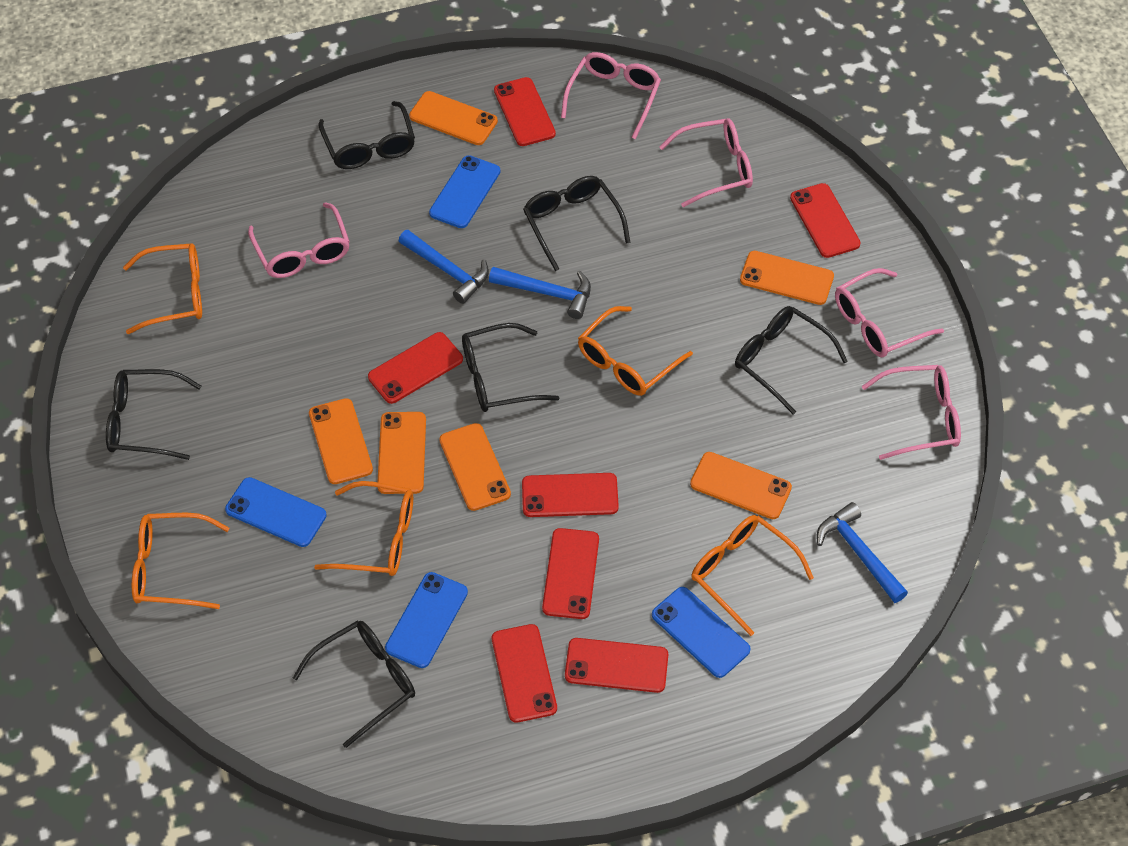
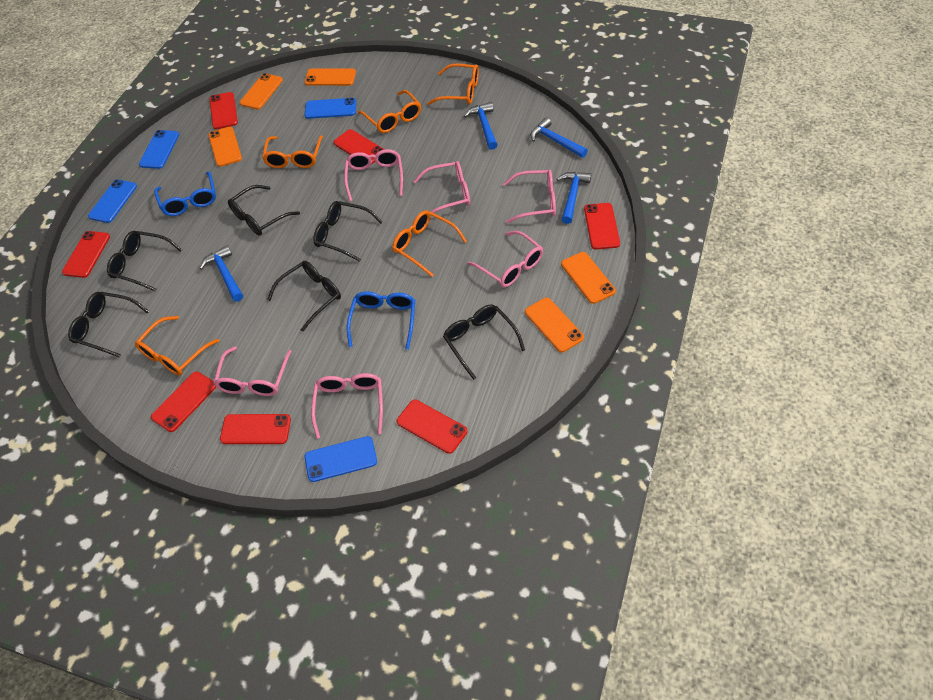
blue glasses: 0 -> 2
blue hammer: 3 -> 4
orange phone: 6 -> 5
pink glasses: 5 -> 6

